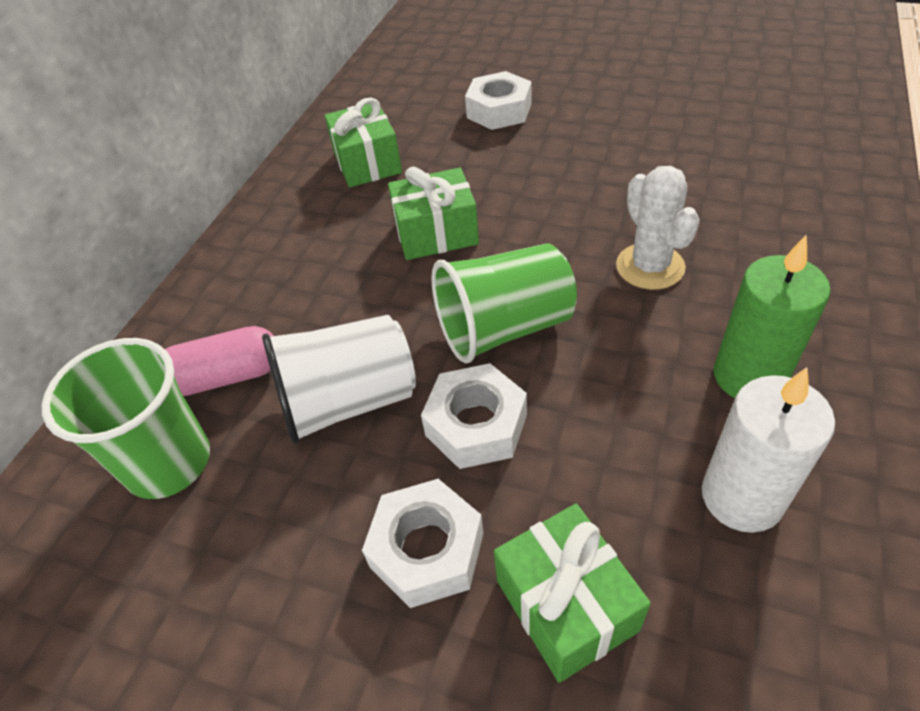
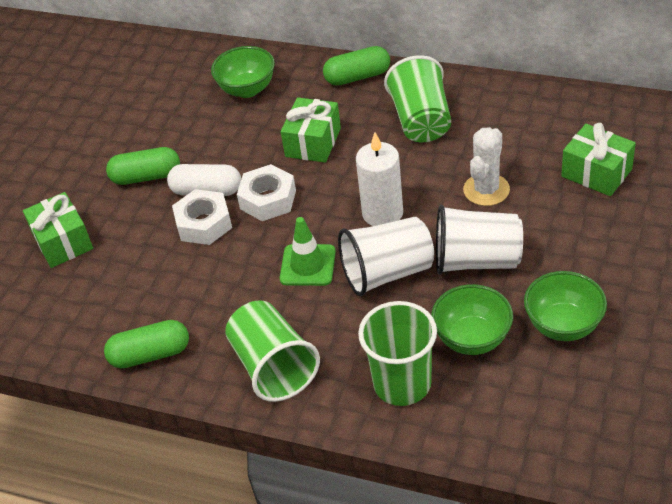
green bowl: 0 -> 3
green candle: 1 -> 0
green capsule: 0 -> 3
green cup: 2 -> 3
green traffic cone: 0 -> 1
pink capsule: 1 -> 0
white capsule: 0 -> 1
white cup: 1 -> 2
white nut: 3 -> 2

